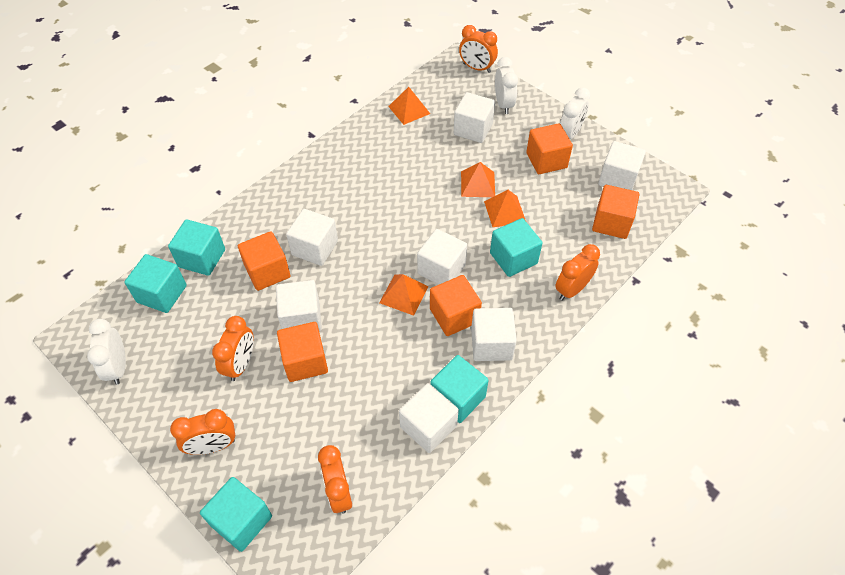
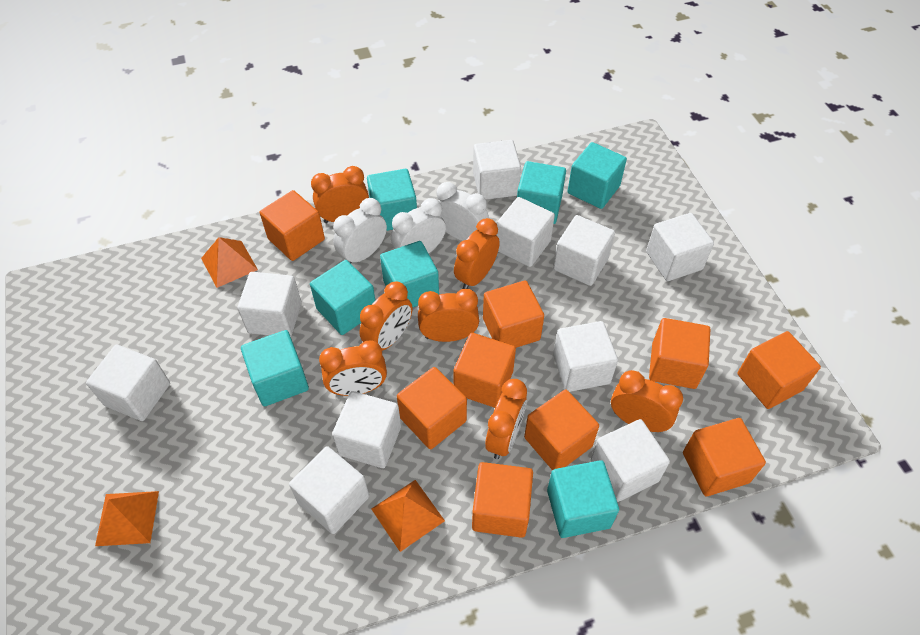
orange clock: 5 -> 7
orange cube: 5 -> 9
orange pyramid: 4 -> 3
turquoise cube: 5 -> 7
white cube: 7 -> 10

